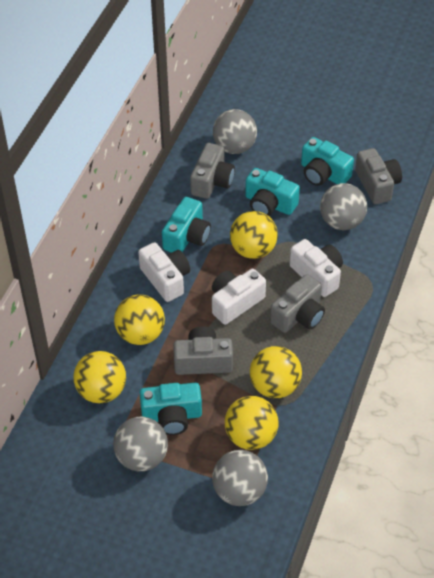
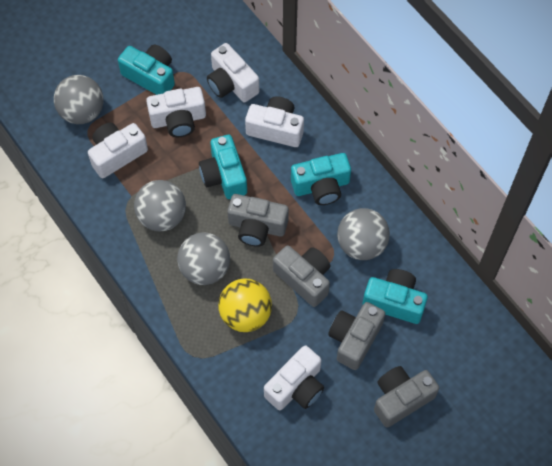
white camera: 3 -> 5
yellow ball: 5 -> 1

